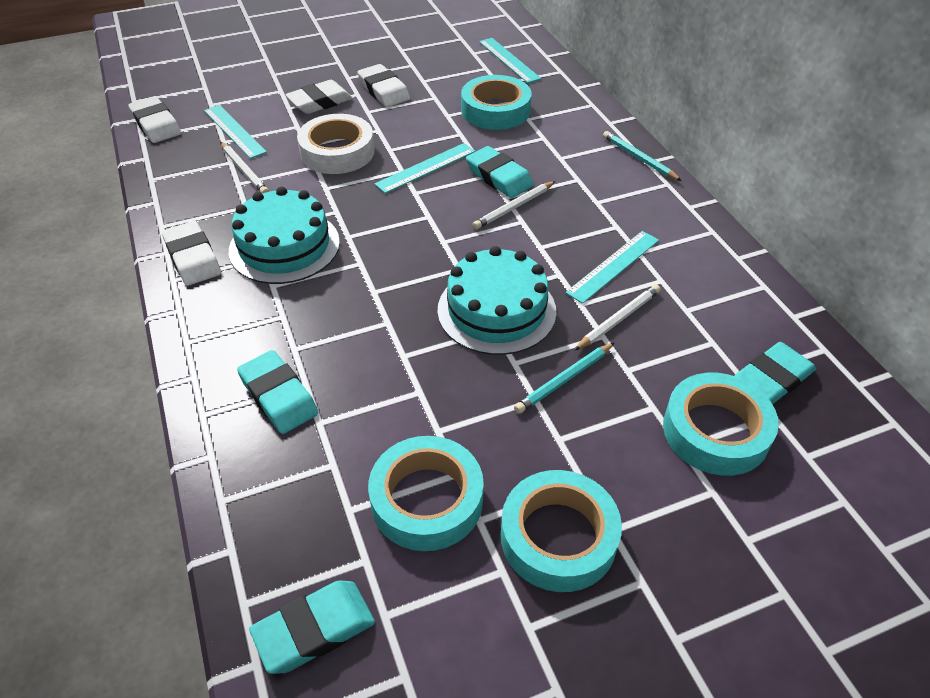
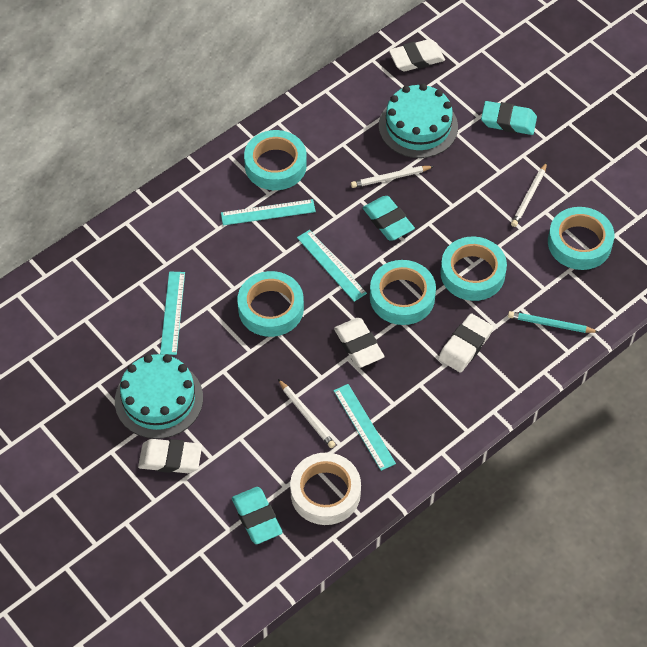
turquoise eraser: 4 -> 3
turquoise pencil: 2 -> 1
turquoise tape: 4 -> 5

